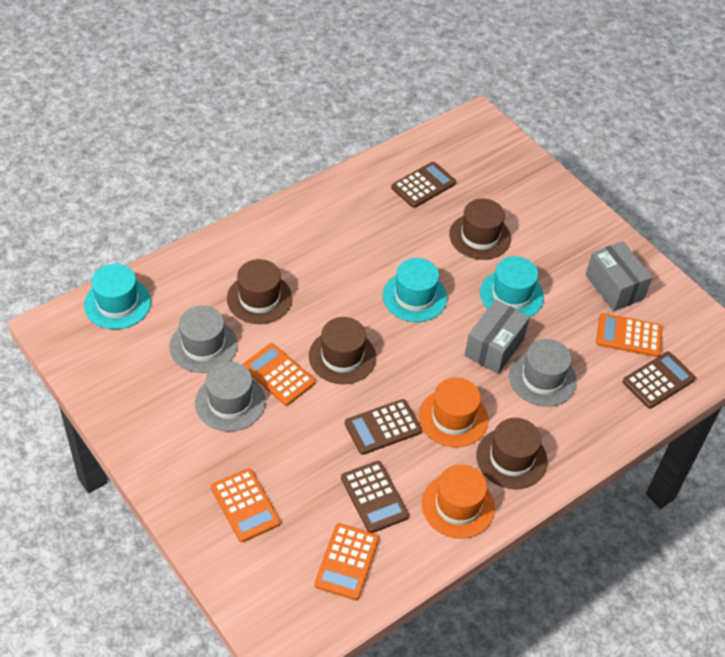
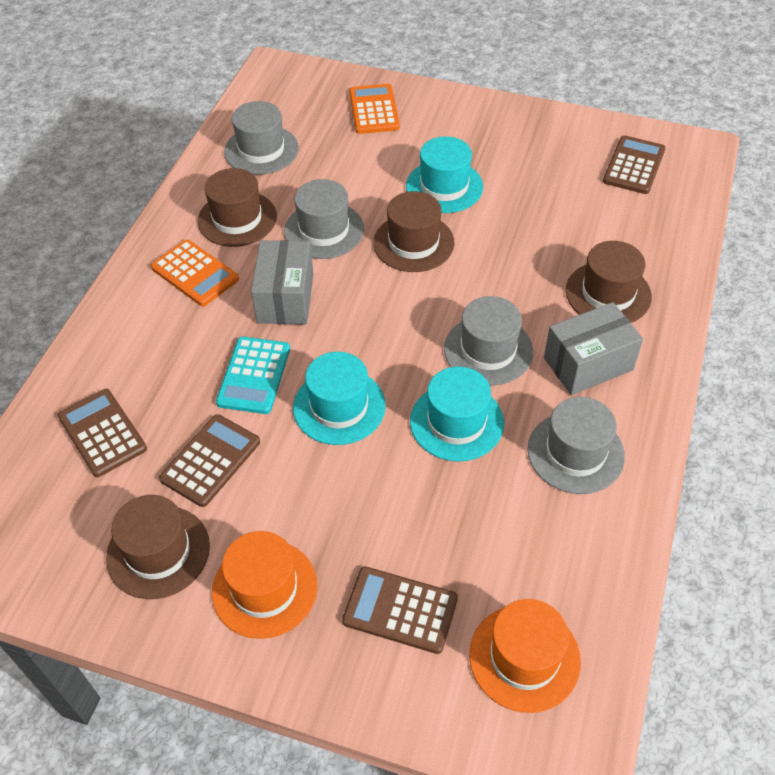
grey hat: 3 -> 4
orange calculator: 4 -> 2
turquoise calculator: 0 -> 1

